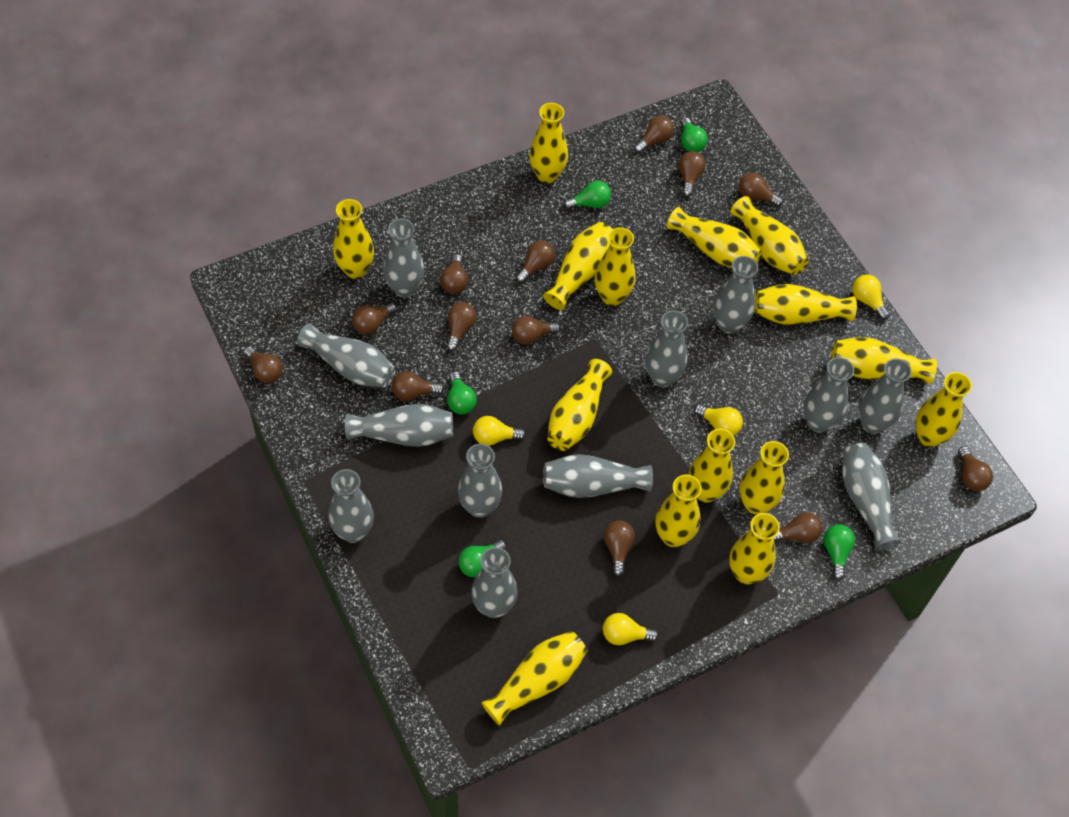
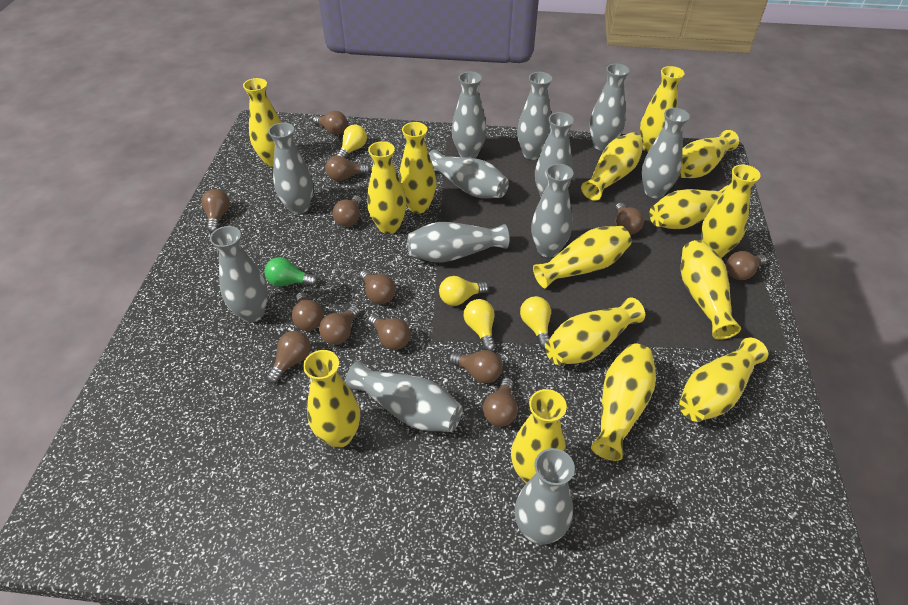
green light bulb: 5 -> 1

